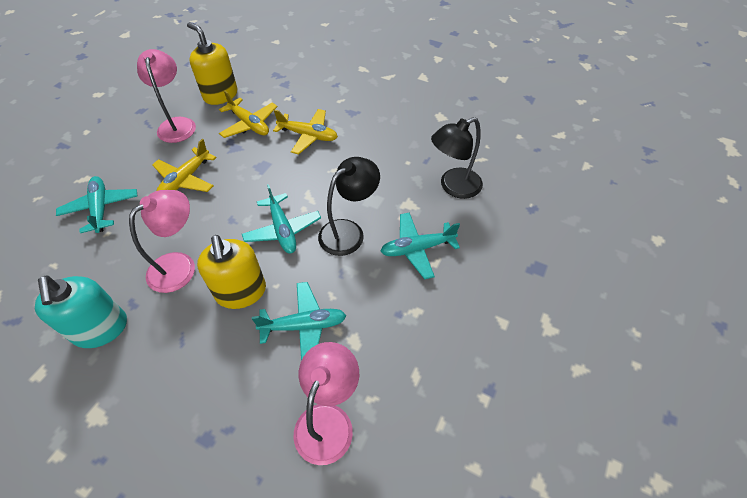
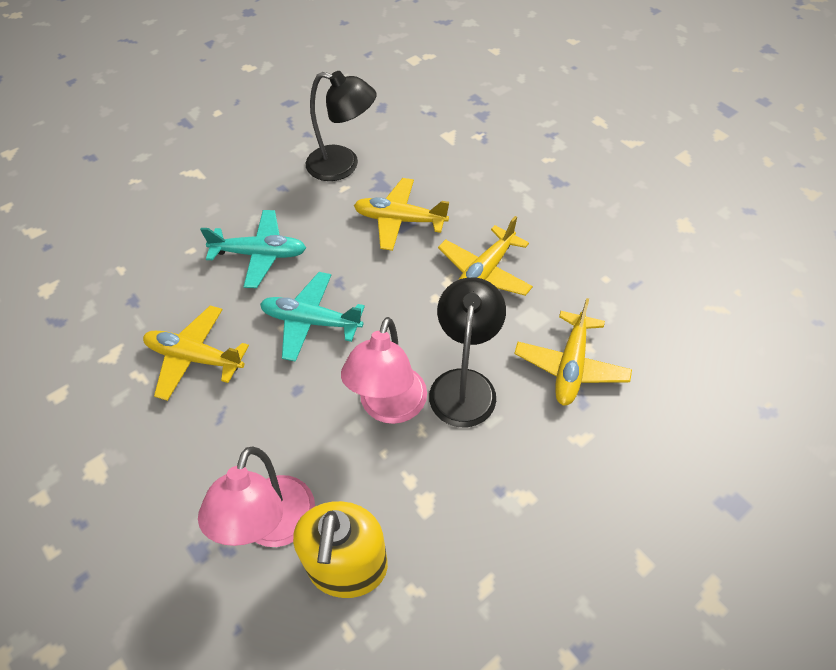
pink lamp: 3 -> 2
turquoise plane: 4 -> 2
turquoise soap dispenser: 1 -> 0
yellow plane: 3 -> 4
yellow soap dispenser: 2 -> 1

